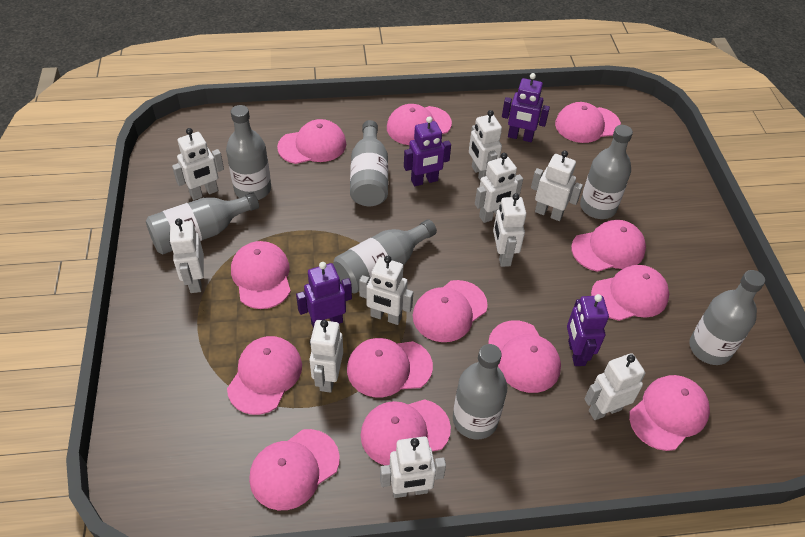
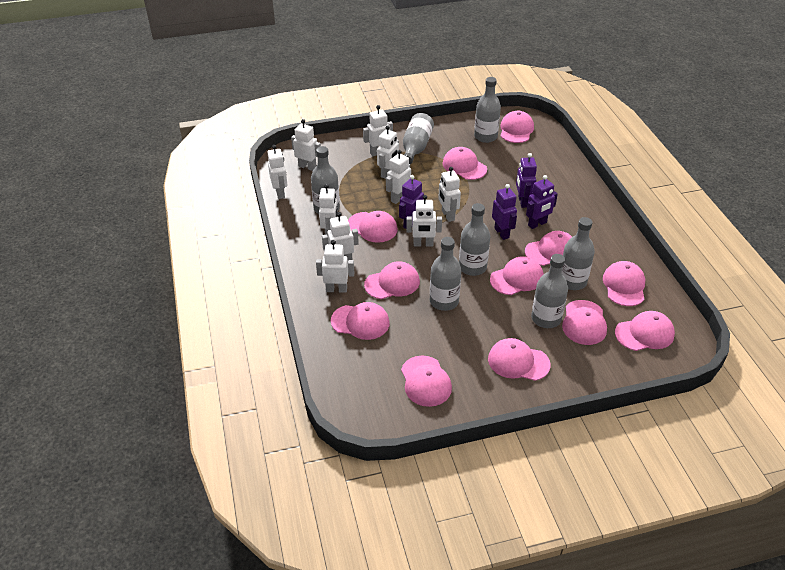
pink cap: 13 -> 12

